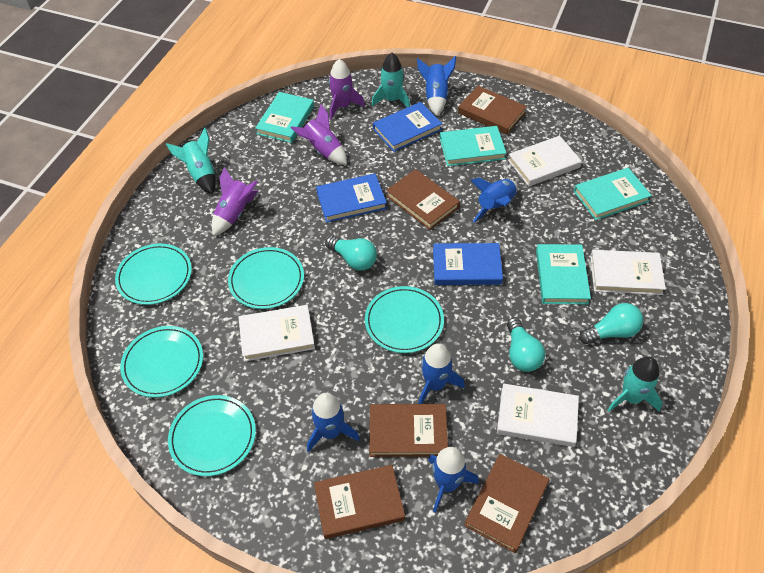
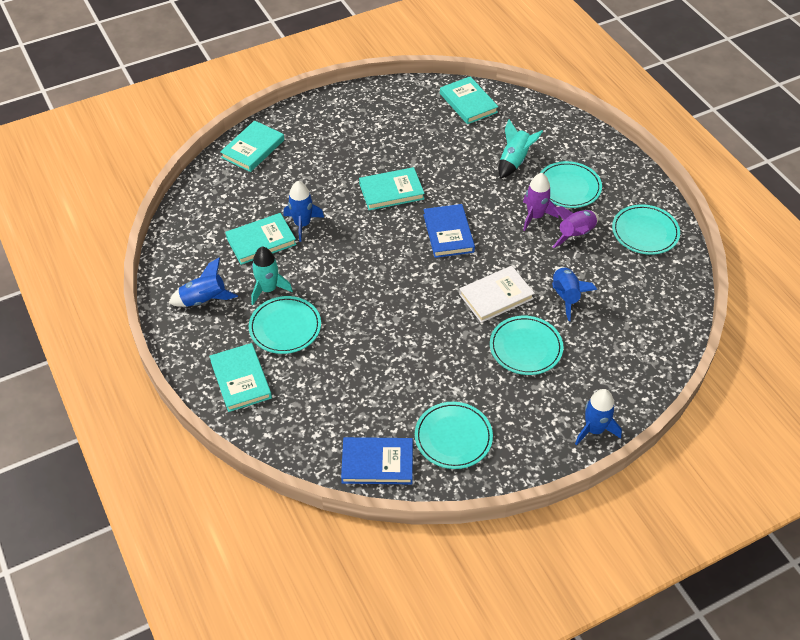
blue book: 3 -> 2
blue rocket: 5 -> 4
brown book: 5 -> 0
purple rocket: 3 -> 2
turquoise book: 4 -> 5
turquoise light bulb: 3 -> 0
turquoise rocket: 3 -> 2
white book: 4 -> 1

